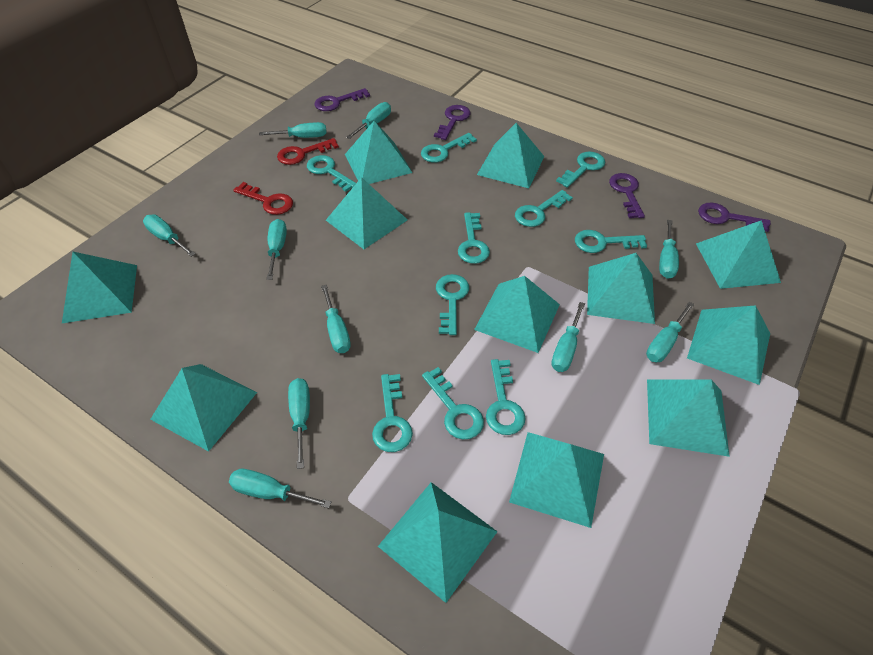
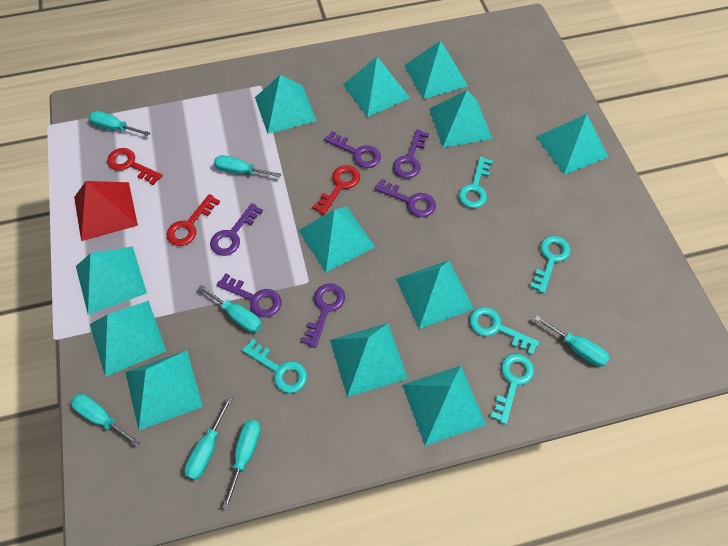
purple key: 4 -> 6
red key: 2 -> 3
red pyramid: 0 -> 1
turquoise key: 10 -> 5
turquoise screwdriver: 10 -> 7

